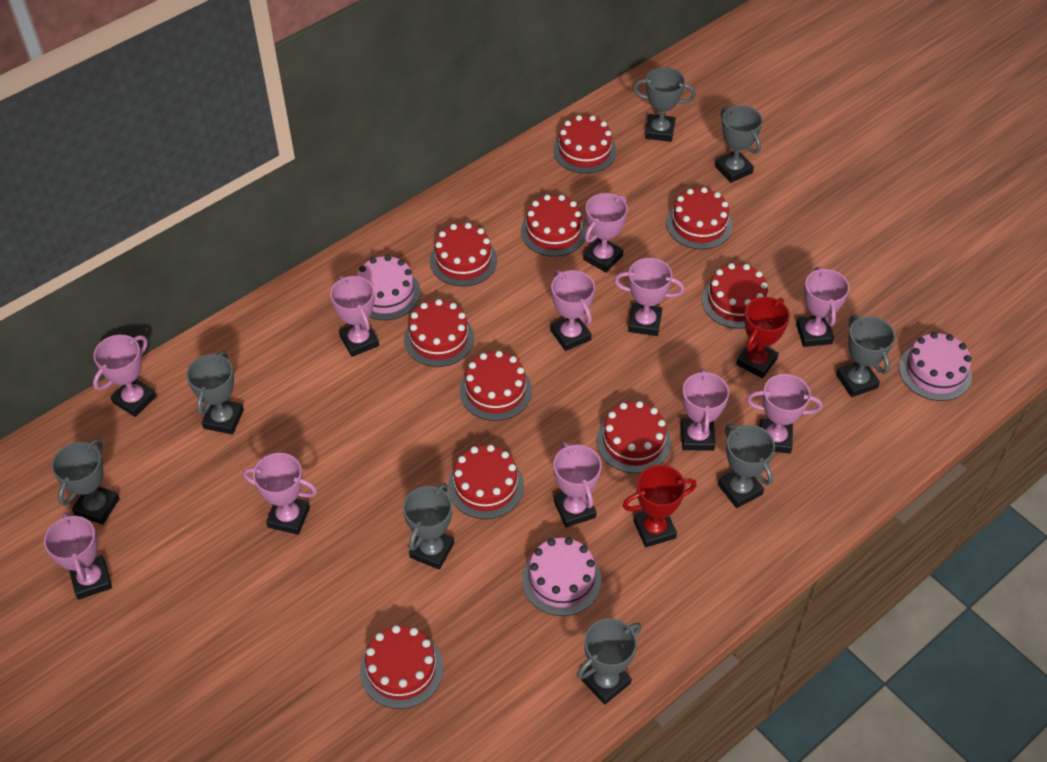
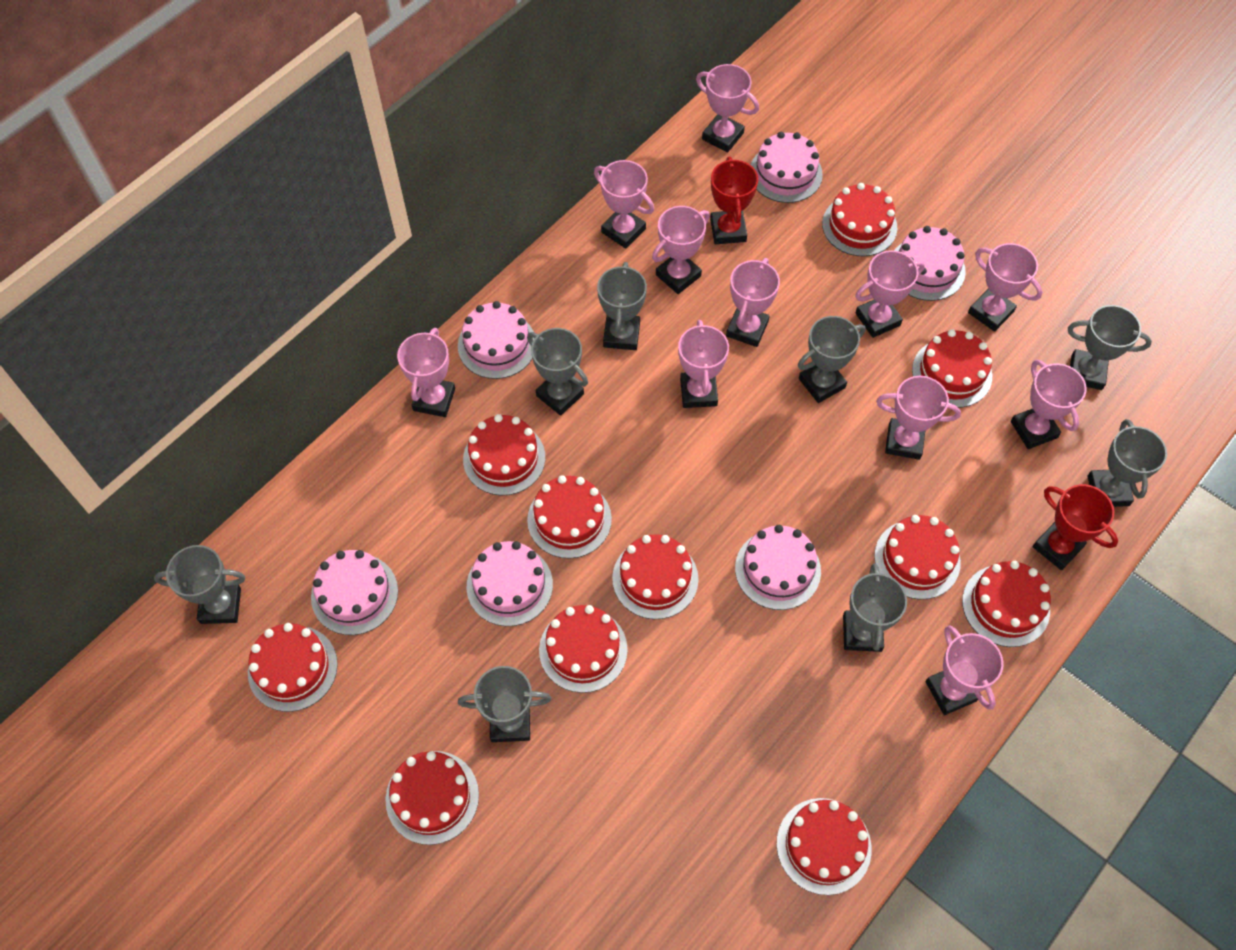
pink cake: 3 -> 6
red cake: 10 -> 11

